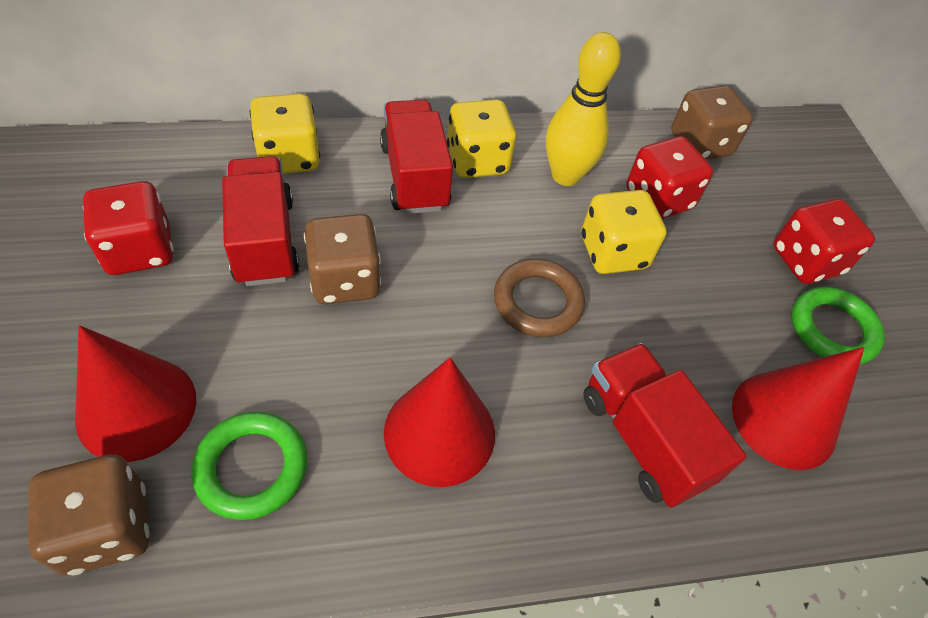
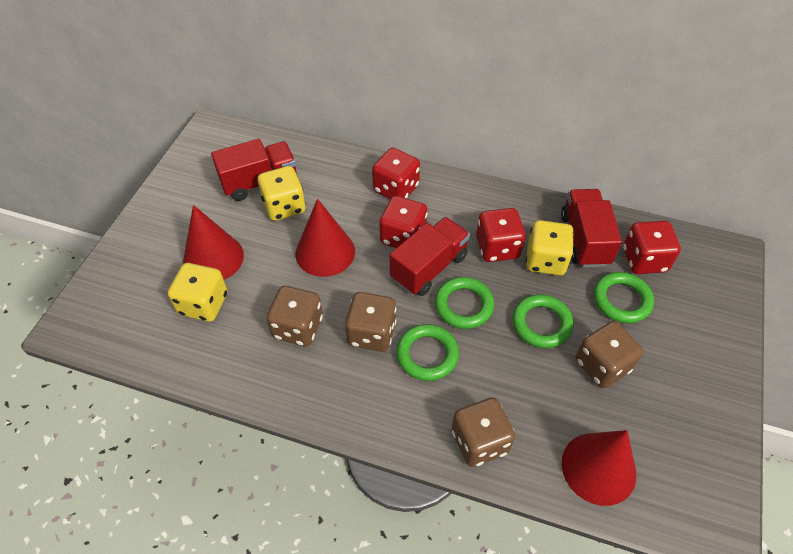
brown dice: 3 -> 4
brown ring: 1 -> 0
green ring: 2 -> 4
red dice: 3 -> 4
yellow bowling pin: 1 -> 0

